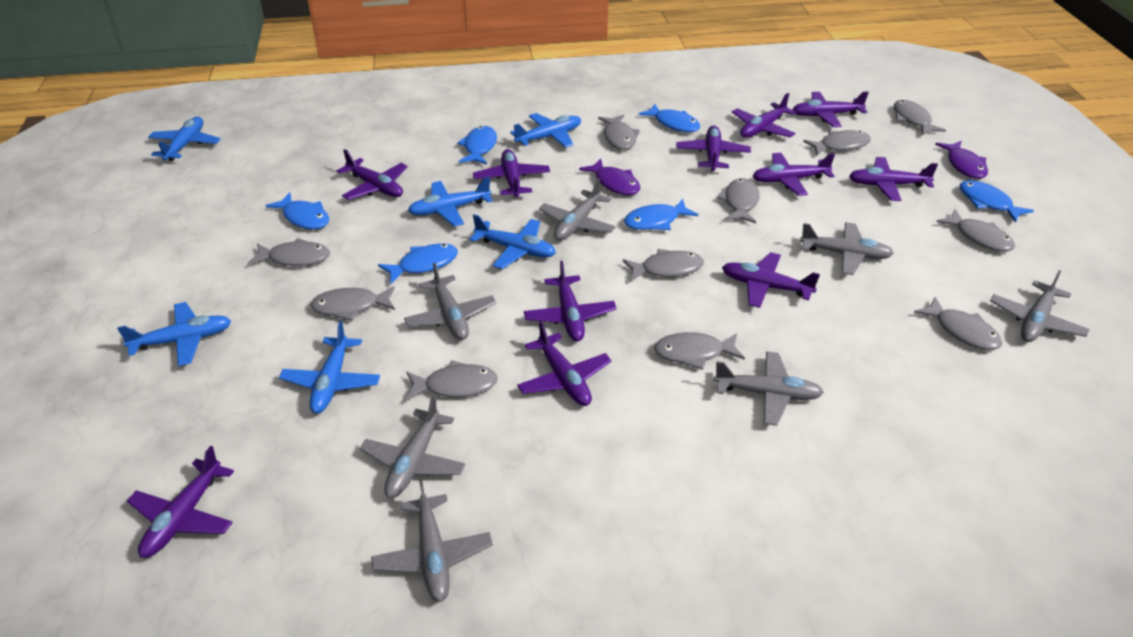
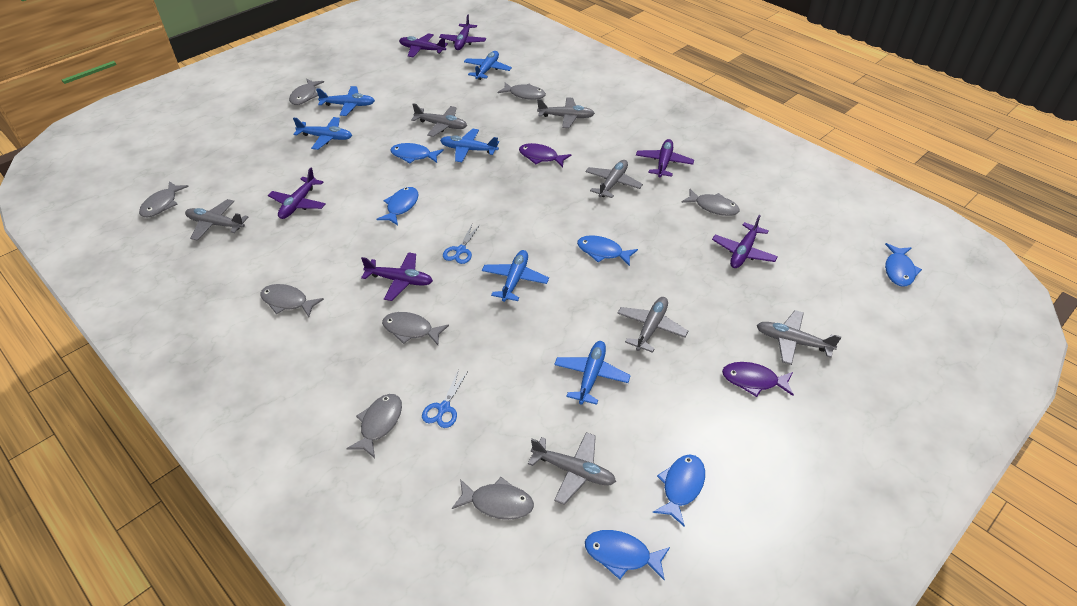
blue scissors: 0 -> 2
grey fish: 11 -> 8
purple plane: 11 -> 6

